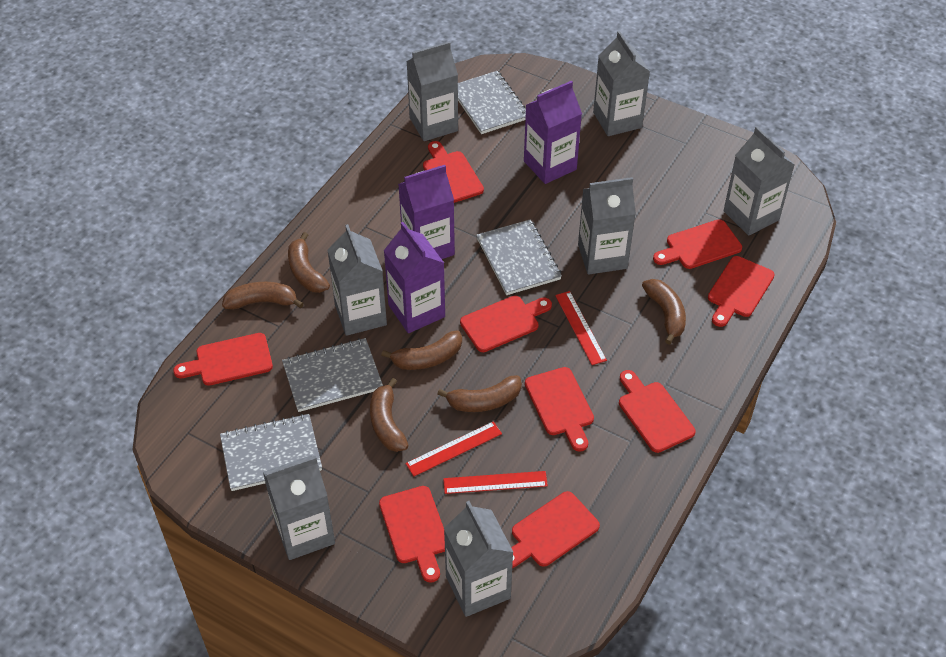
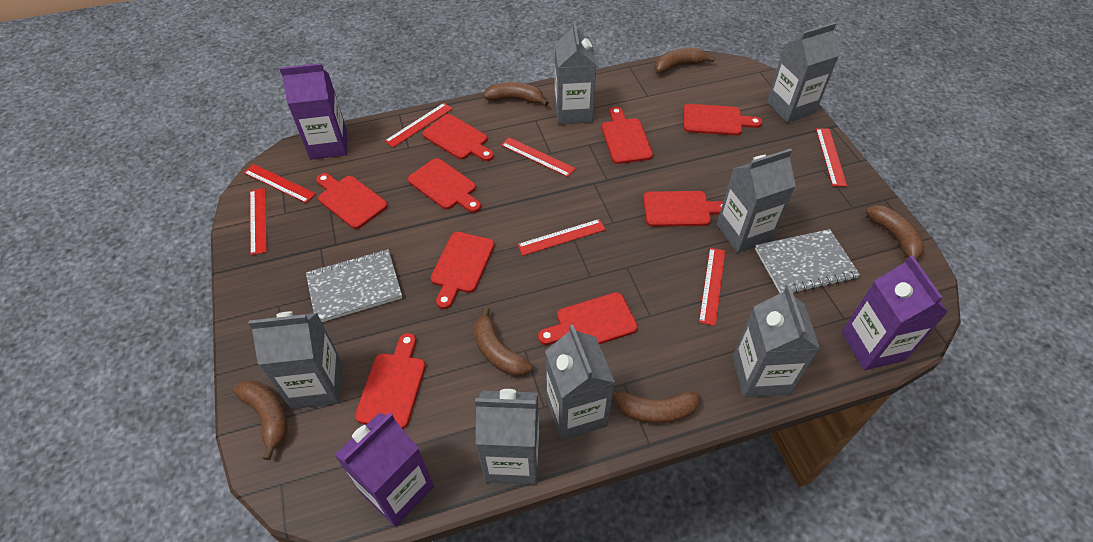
grey notebook: 4 -> 2
red ruler: 3 -> 7

